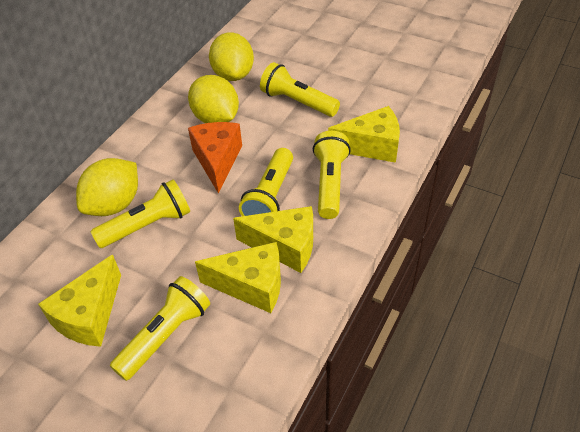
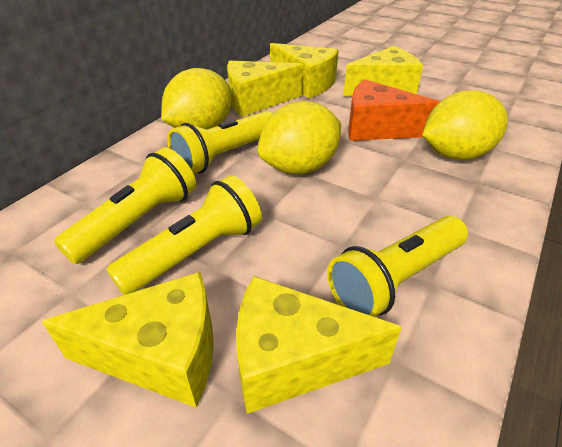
yellow cheese: 4 -> 5
yellow flashlight: 5 -> 4

